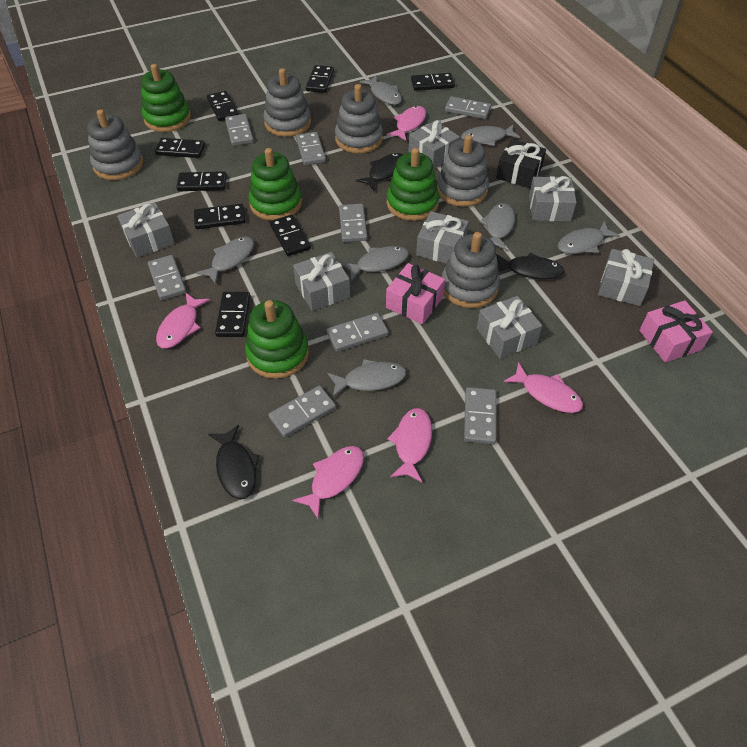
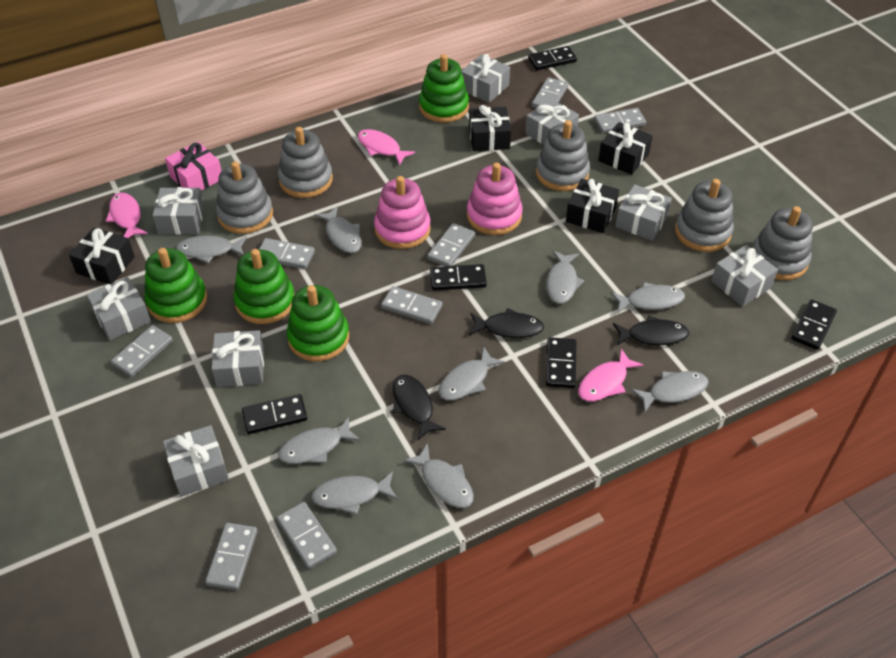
black domino: 8 -> 5
black gift: 1 -> 4
grey fish: 7 -> 9
grey gift: 7 -> 8
pink fish: 5 -> 3
pink gift: 2 -> 1
pink stacking toy: 0 -> 2

